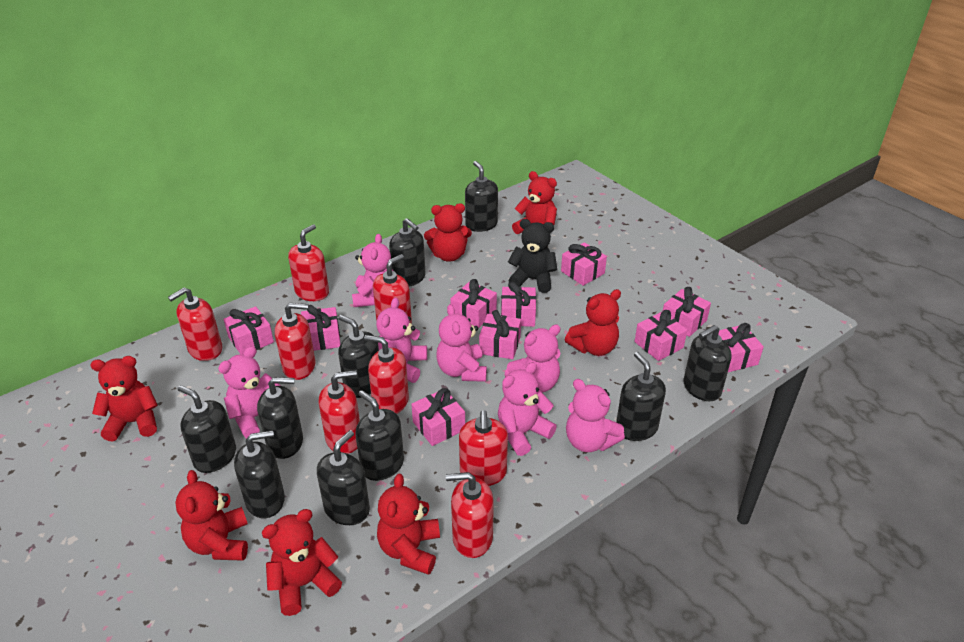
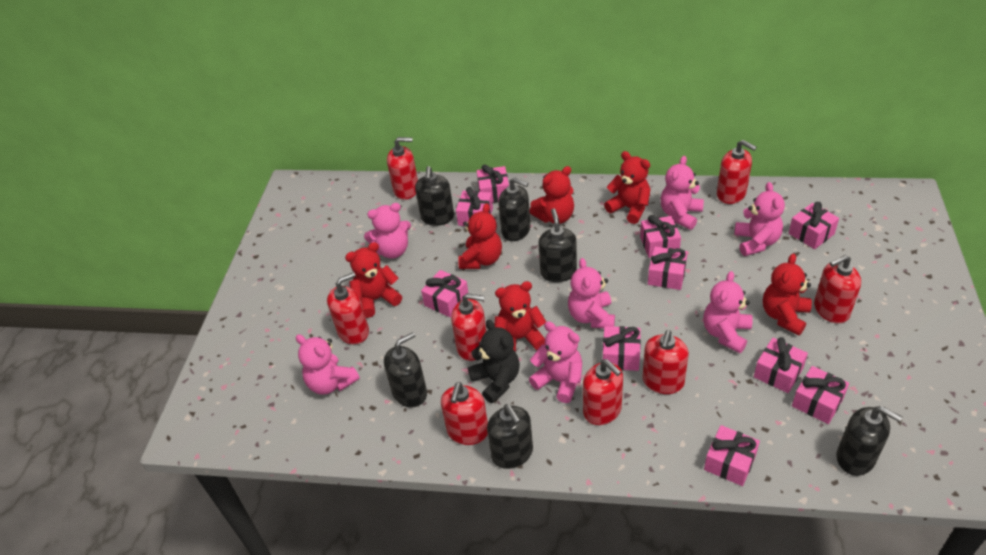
black soap dispenser: 10 -> 6
red teddy bear: 7 -> 6

